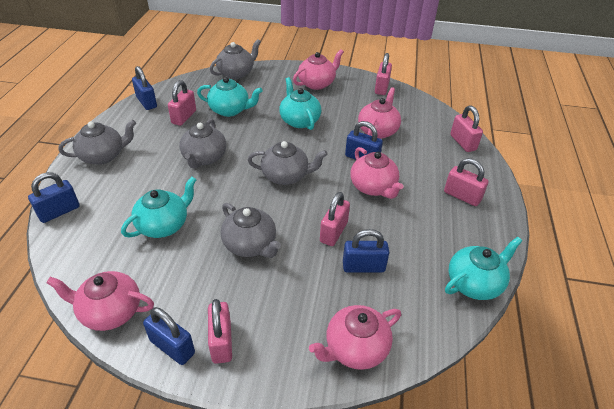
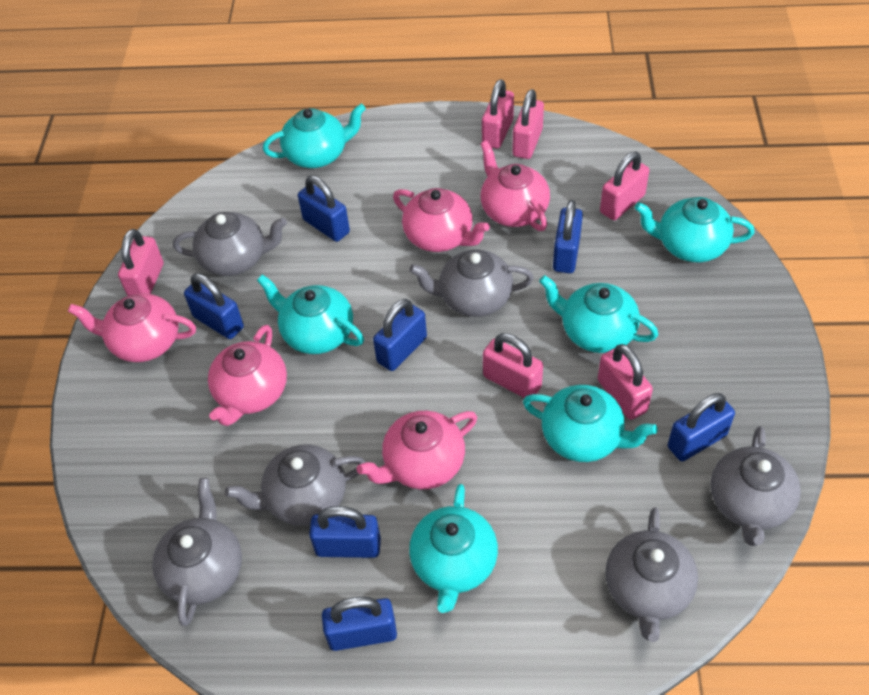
blue padlock: 5 -> 7
grey teapot: 5 -> 6
turquoise teapot: 4 -> 6

